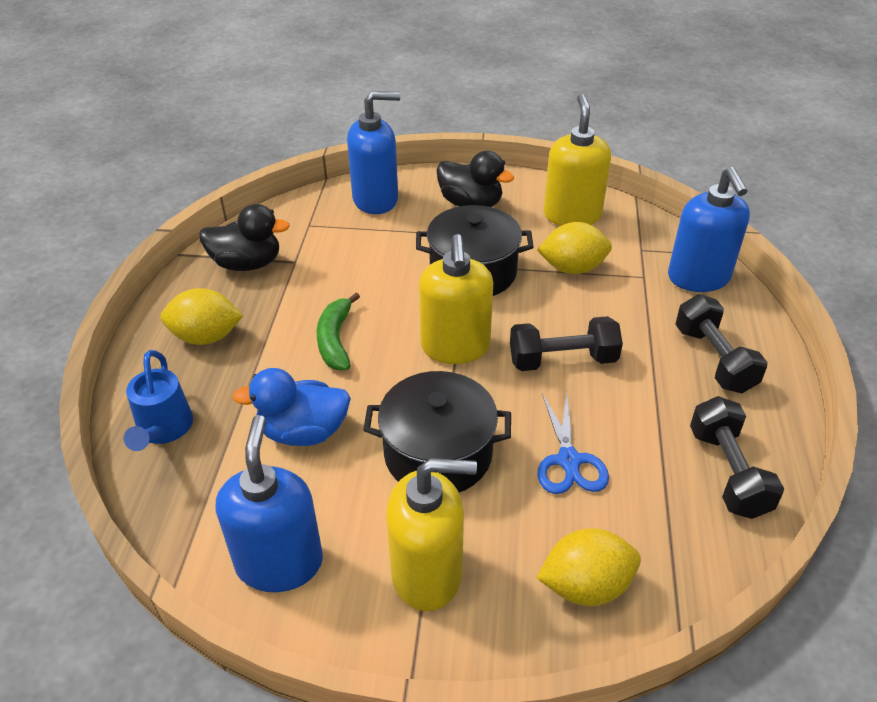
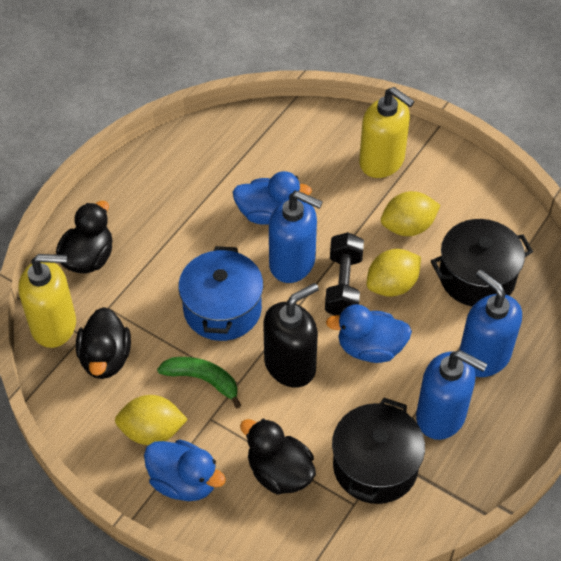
black duck: 2 -> 3
black dumbbell: 3 -> 1
black soap dispenser: 0 -> 1
blue duck: 1 -> 3
blue pot: 0 -> 1
blue scissors: 1 -> 0
blue watering can: 1 -> 0
yellow soap dispenser: 3 -> 2

